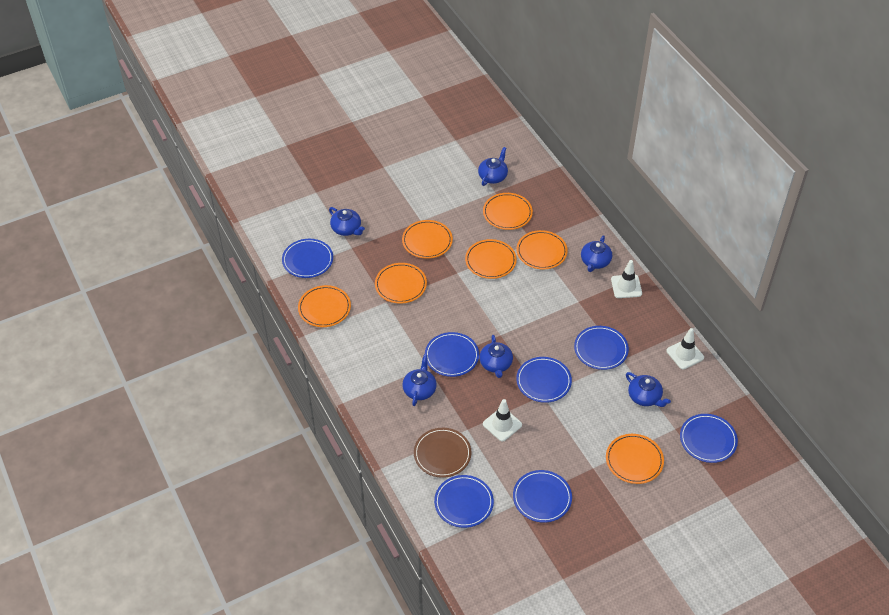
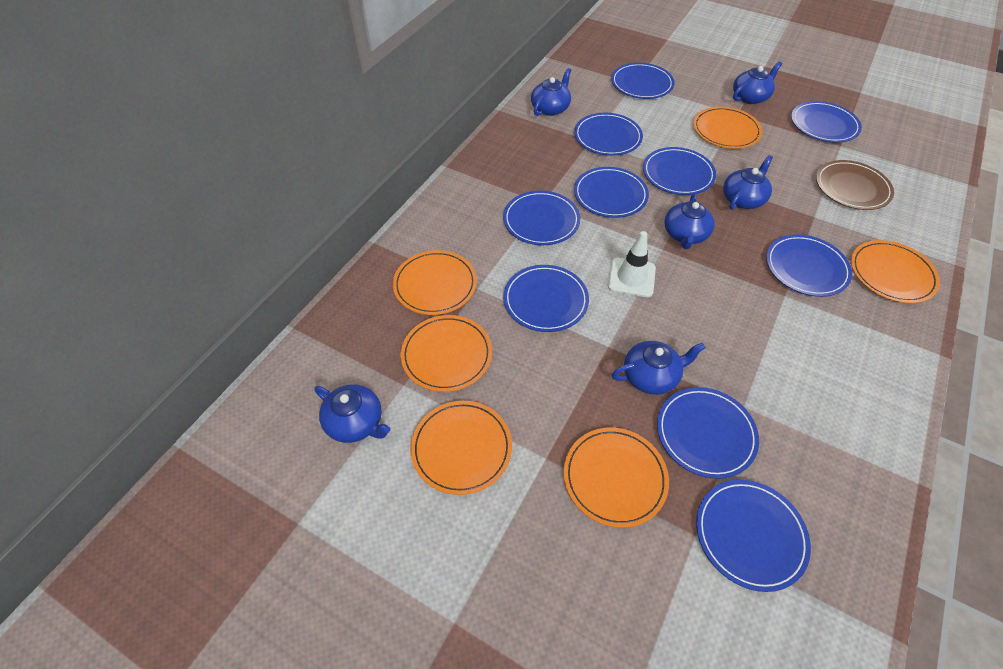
blue plate: 7 -> 10
orange plate: 7 -> 6
white traffic cone: 3 -> 1

